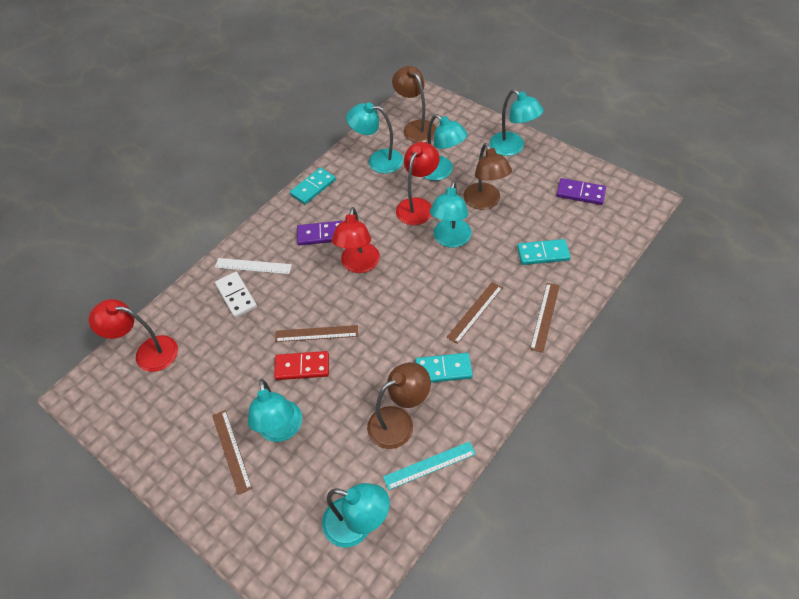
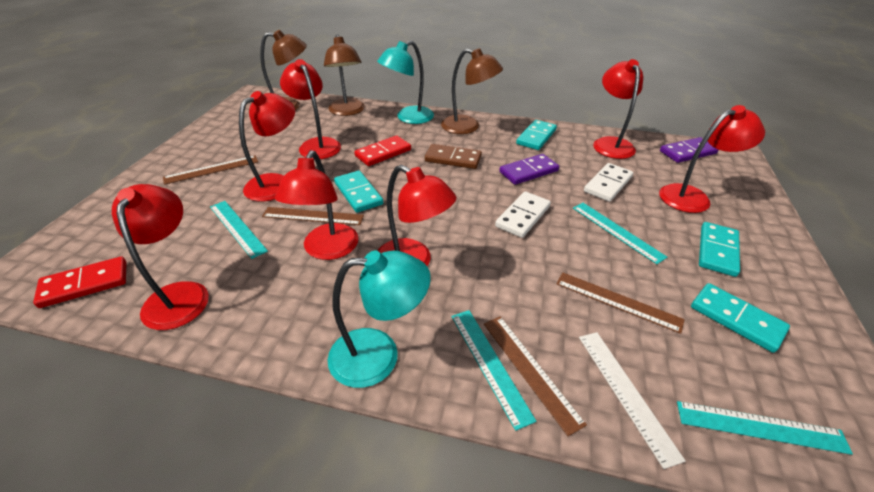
brown domino: 0 -> 1
red domino: 1 -> 2
red lamp: 3 -> 7
turquoise domino: 3 -> 4
turquoise lamp: 6 -> 2
turquoise ruler: 1 -> 4
white domino: 1 -> 2

